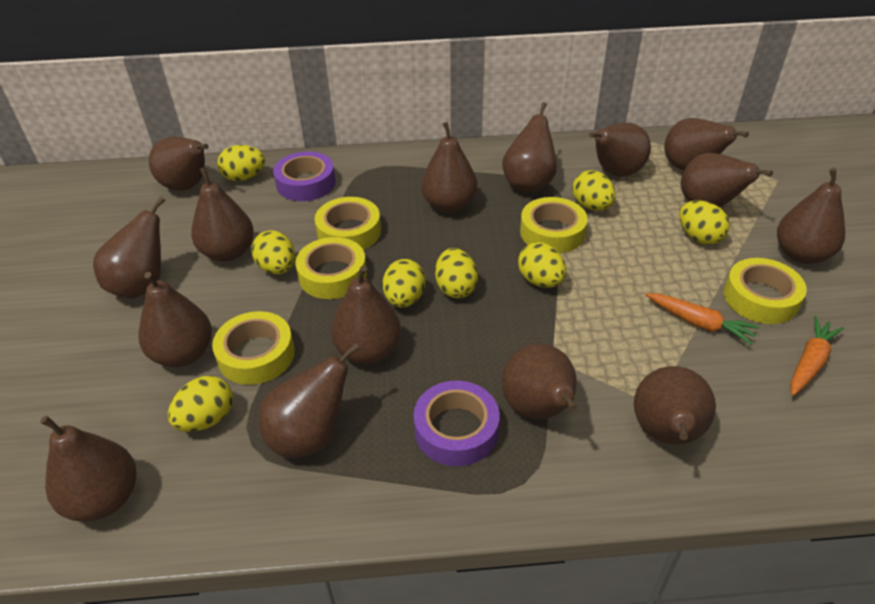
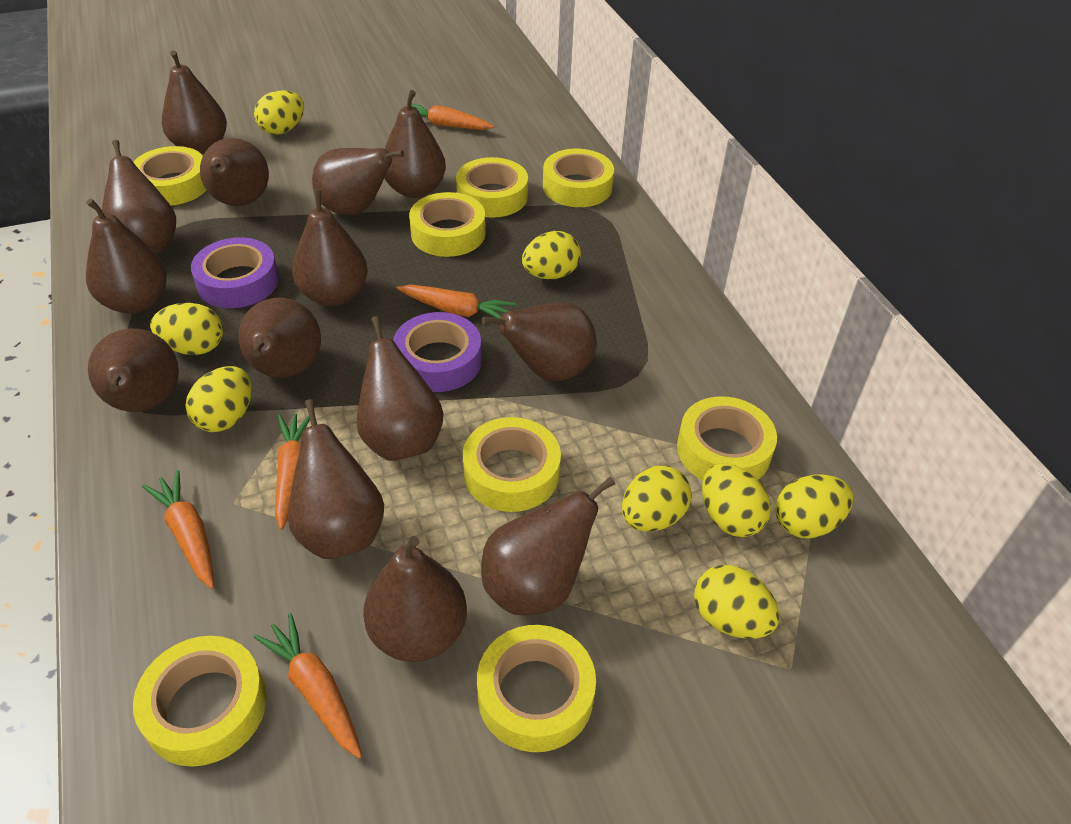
brown pear: 15 -> 14
orange carrot: 2 -> 5
yellow tape: 5 -> 8

